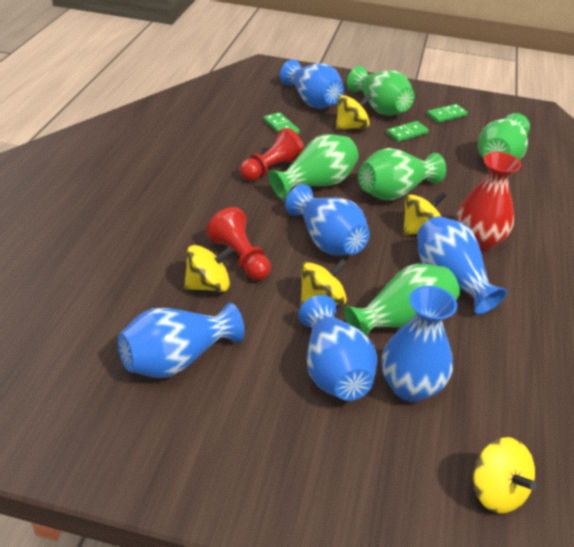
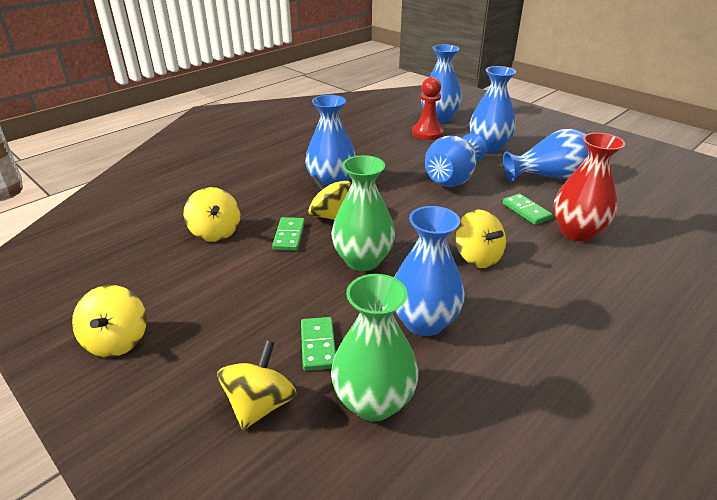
green vase: 5 -> 2
red pawn: 2 -> 1

